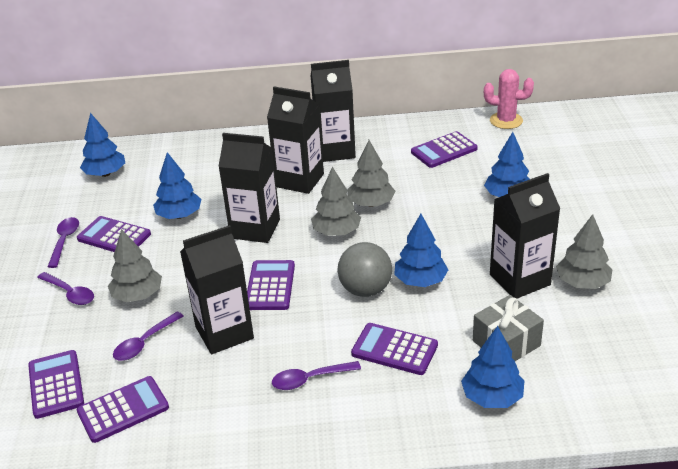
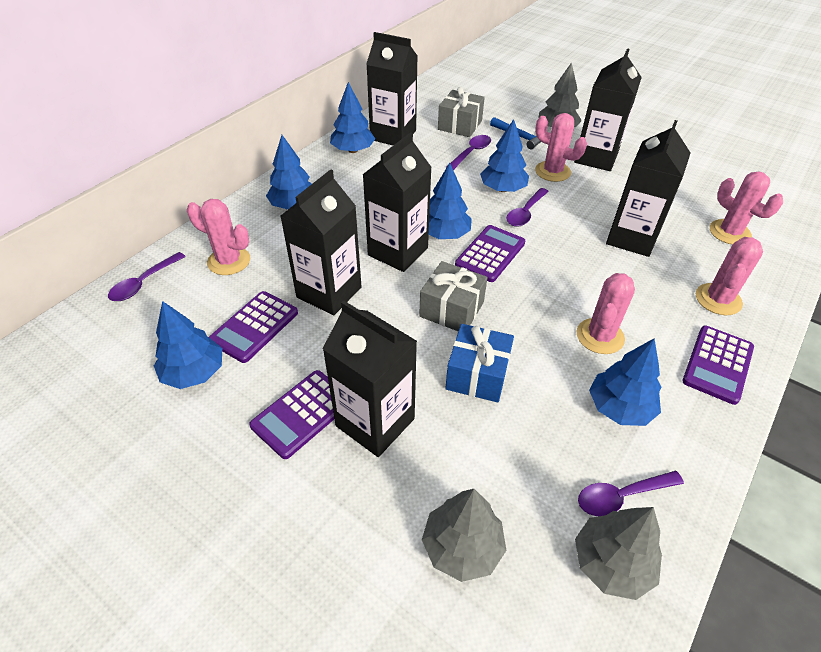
black carton: 5 -> 6
blue gift: 0 -> 1
blue hammer: 0 -> 1
blue tree: 5 -> 6
grey ball: 1 -> 0
grey gift: 1 -> 2
grey tree: 4 -> 3
pink cactus: 1 -> 5
purple calculator: 6 -> 4

